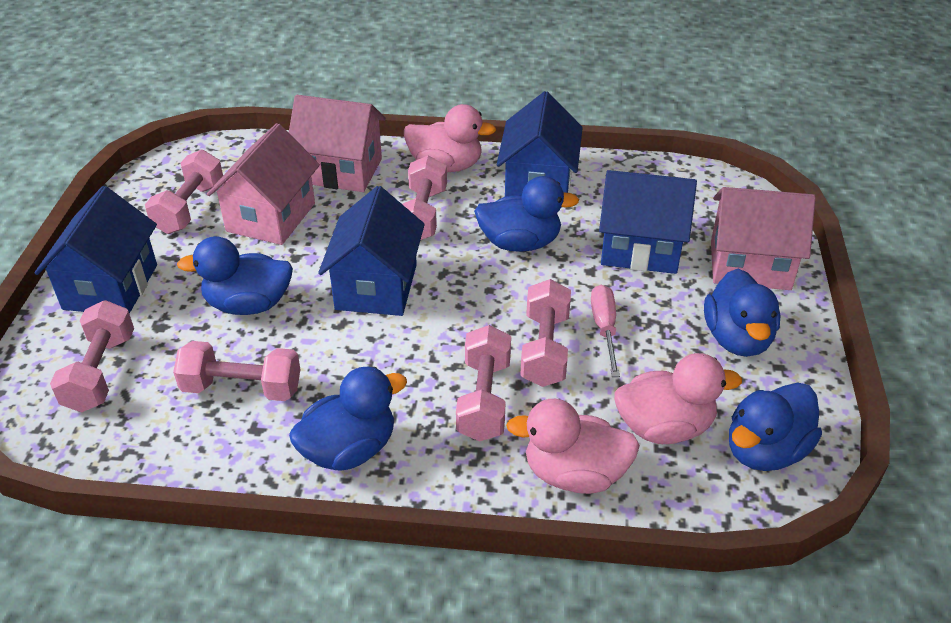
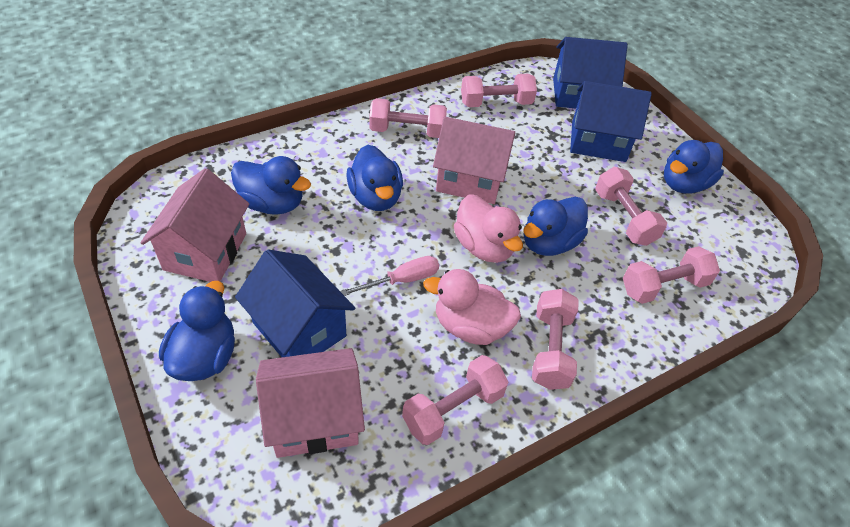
blue house: 4 -> 3
pink duck: 3 -> 2

